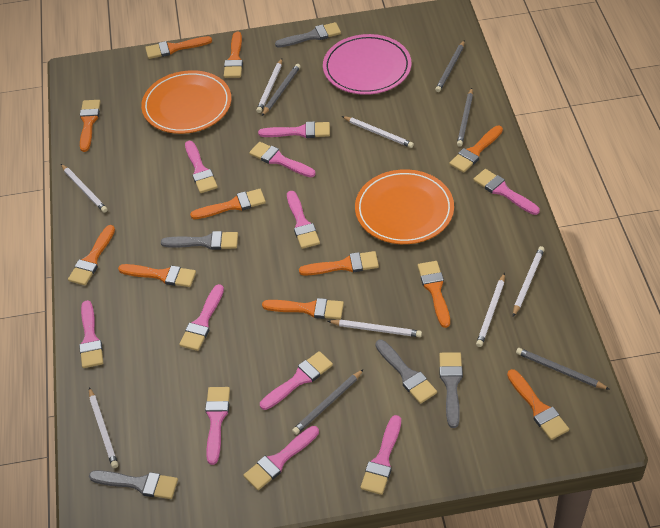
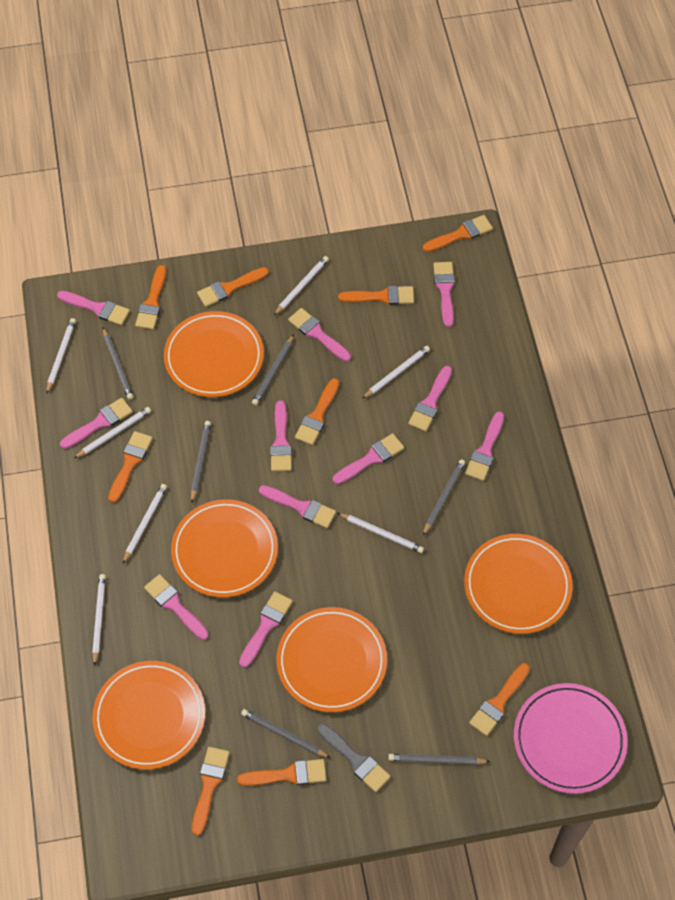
grey brush: 5 -> 1
grey pencil: 5 -> 6
orange brush: 11 -> 9
orange plate: 2 -> 5

